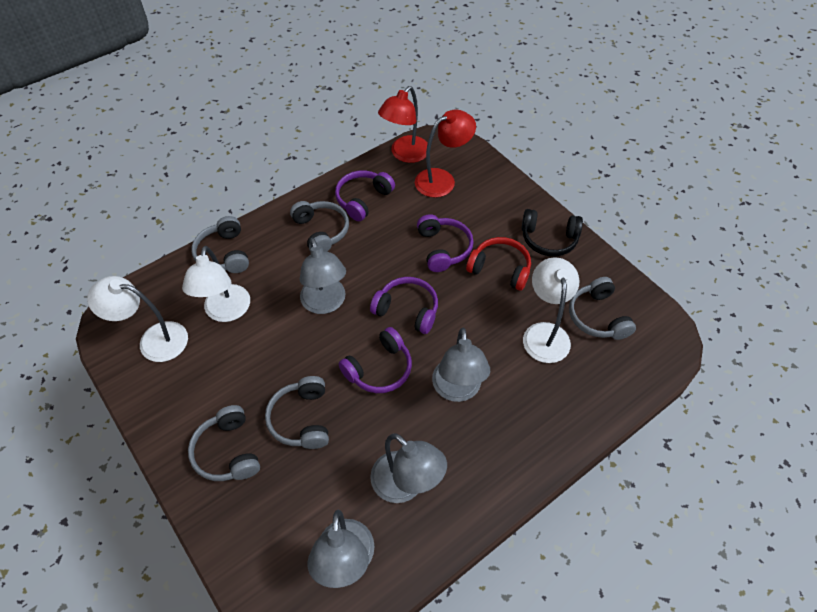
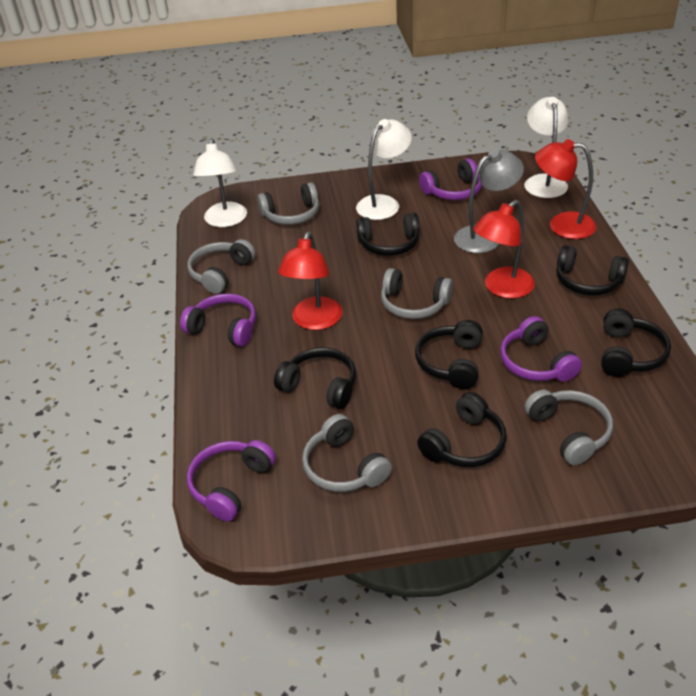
black headphones: 1 -> 6
grey lamp: 4 -> 1
red headphones: 1 -> 0
red lamp: 2 -> 3

